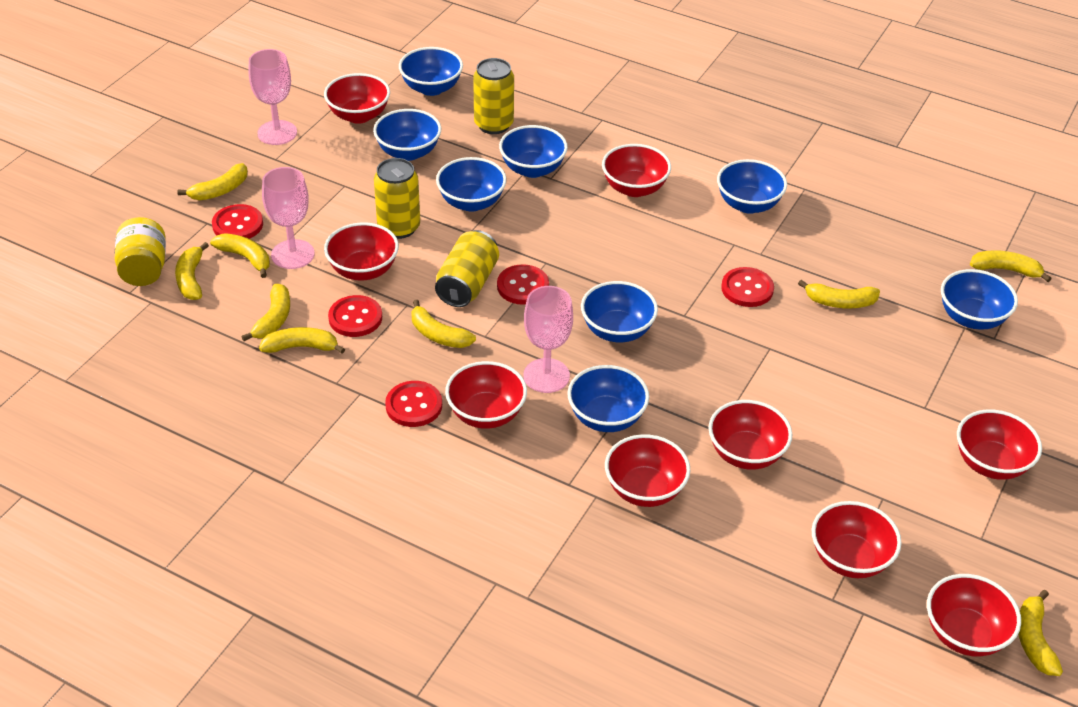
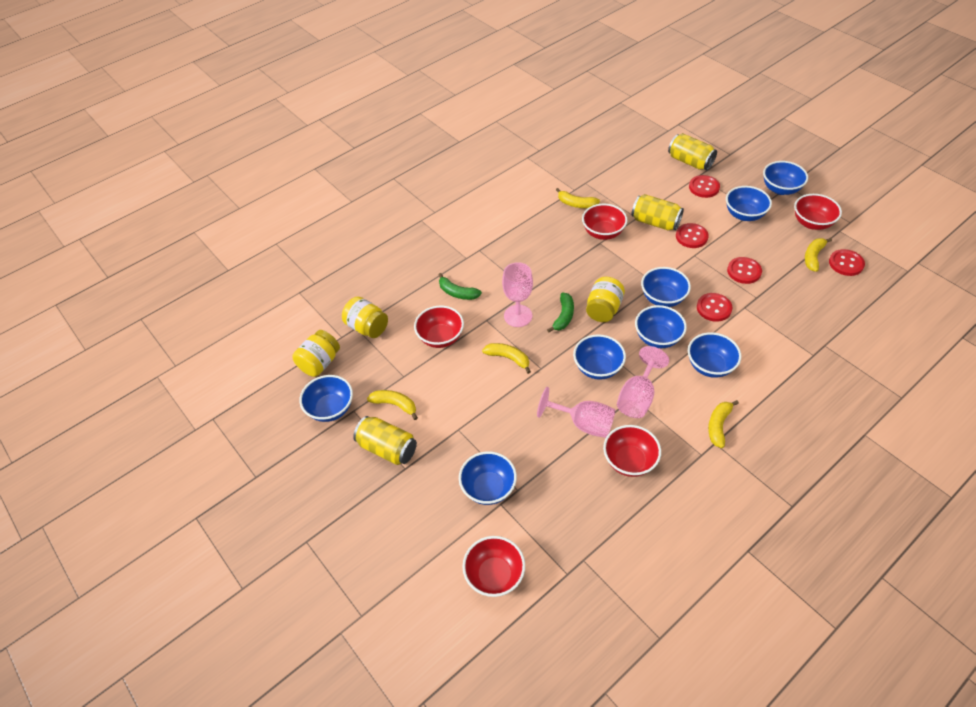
green banana: 0 -> 2
red bowl: 9 -> 5
yellow banana: 9 -> 5
yellow jar: 1 -> 3

